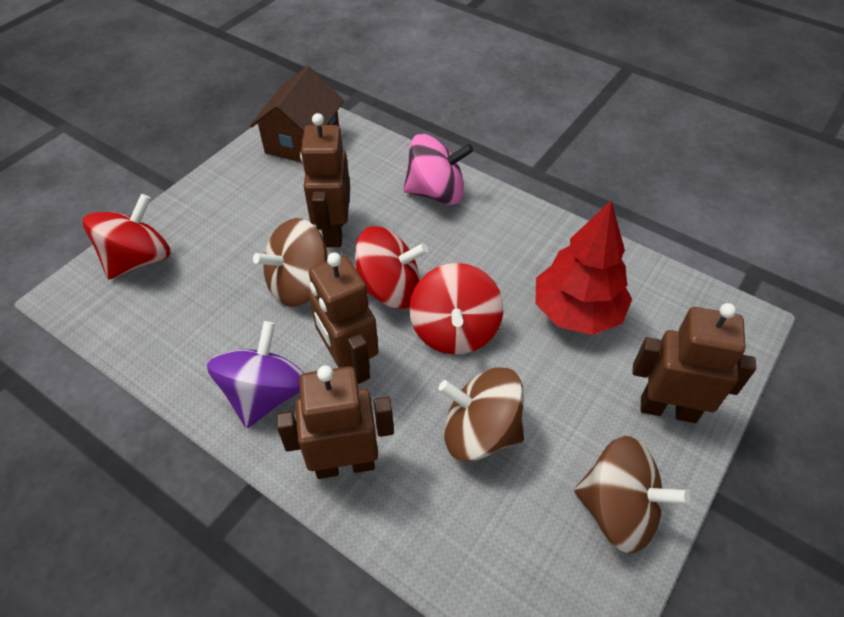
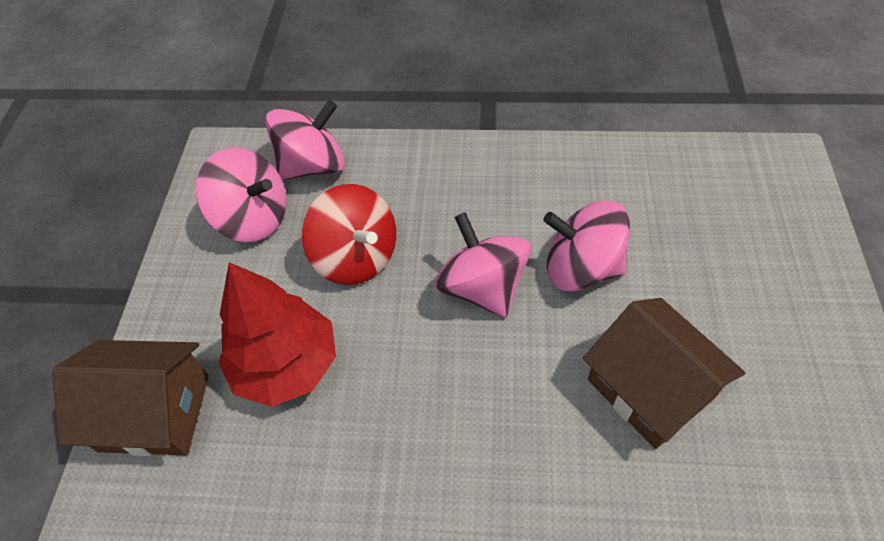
brown house: 1 -> 2
brown robot: 4 -> 0
brown spinning top: 3 -> 0
pink spinning top: 1 -> 4
purple spinning top: 1 -> 0
red spinning top: 3 -> 1

